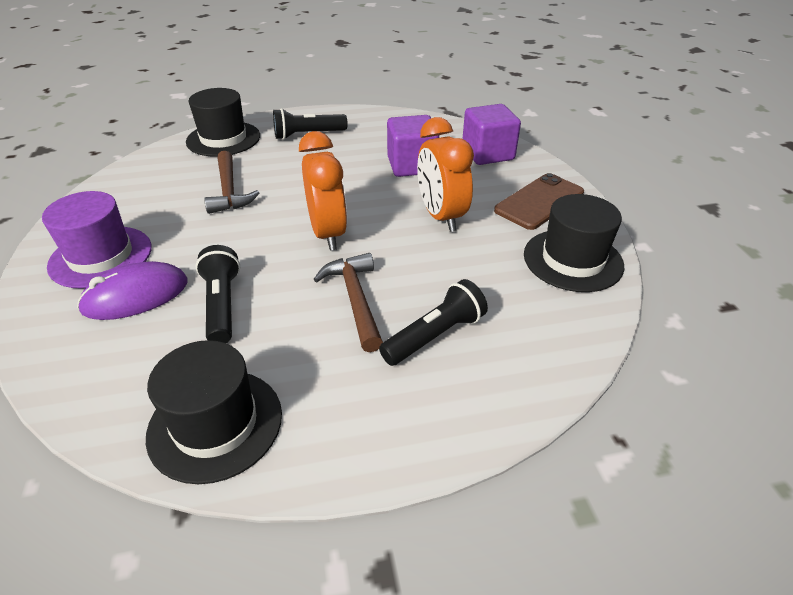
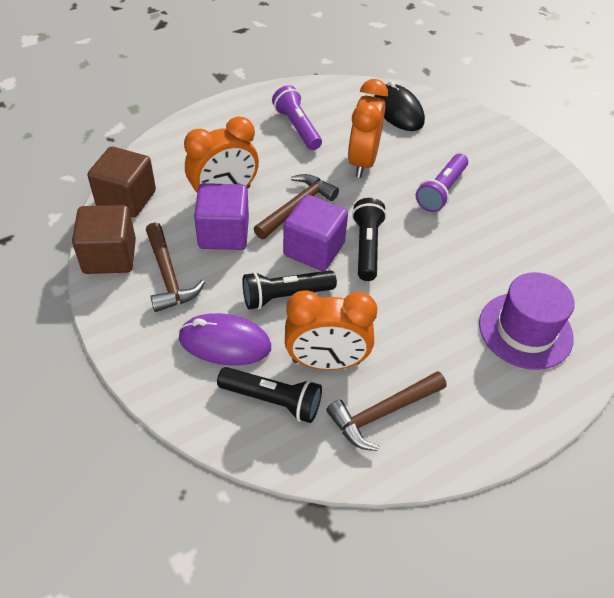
black hat: 3 -> 0
black mouse: 0 -> 1
brown cube: 0 -> 2
brown hammer: 2 -> 3
brown phone: 1 -> 0
orange clock: 2 -> 3
purple flashlight: 0 -> 2

